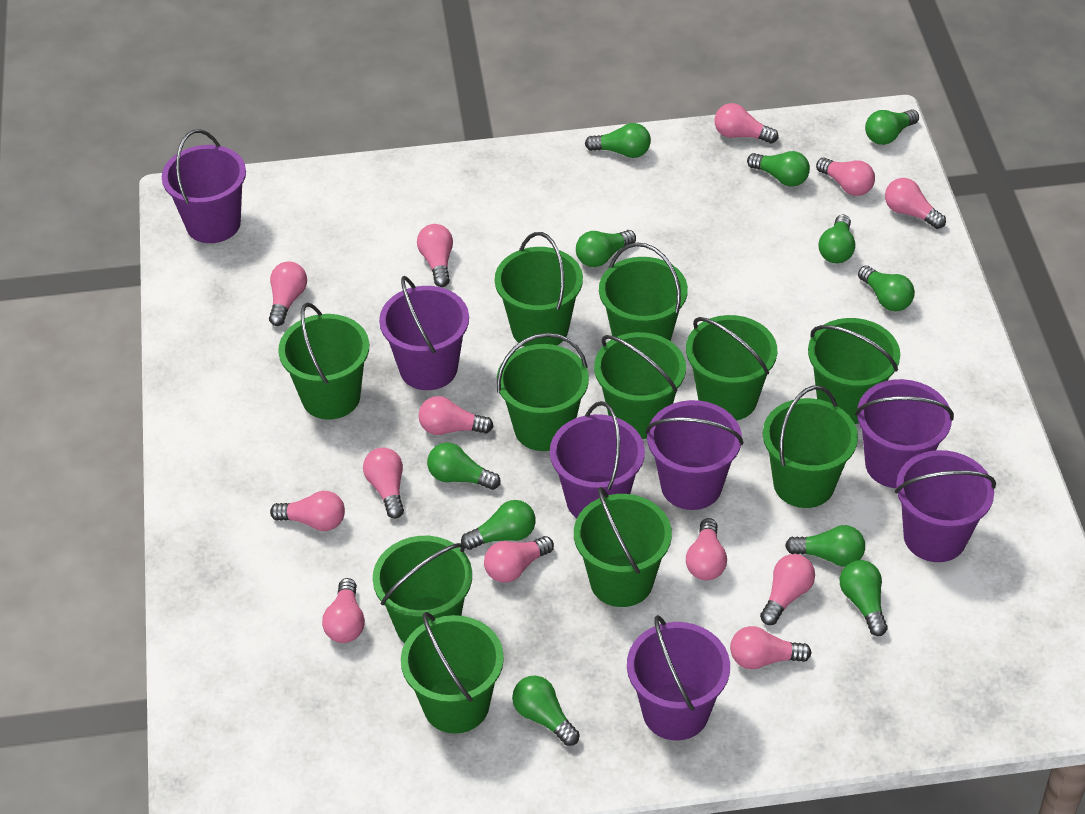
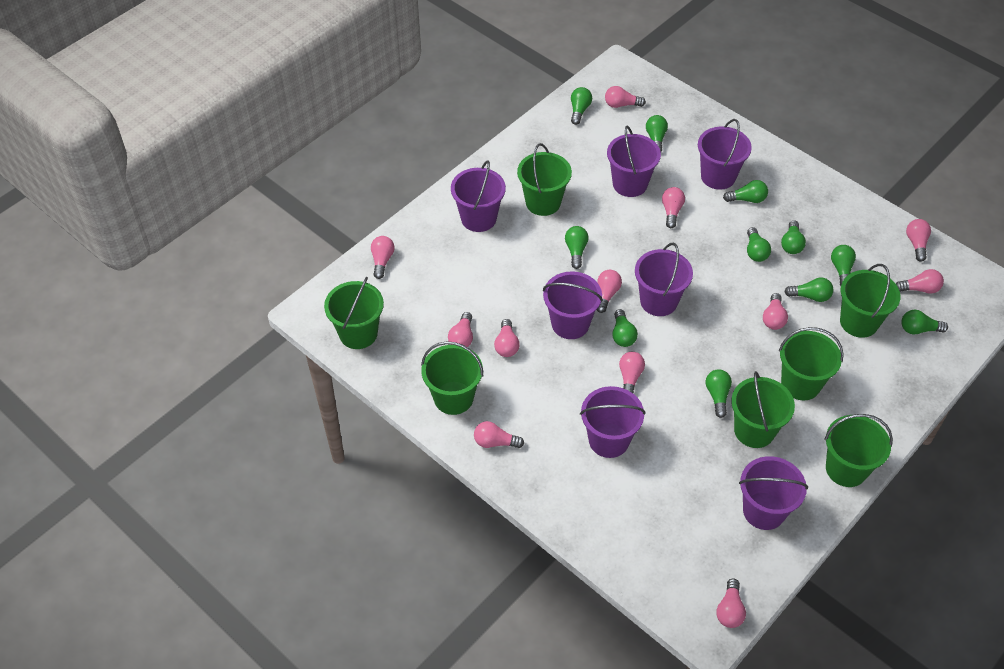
green bucket: 11 -> 7
pink light bulb: 13 -> 12

